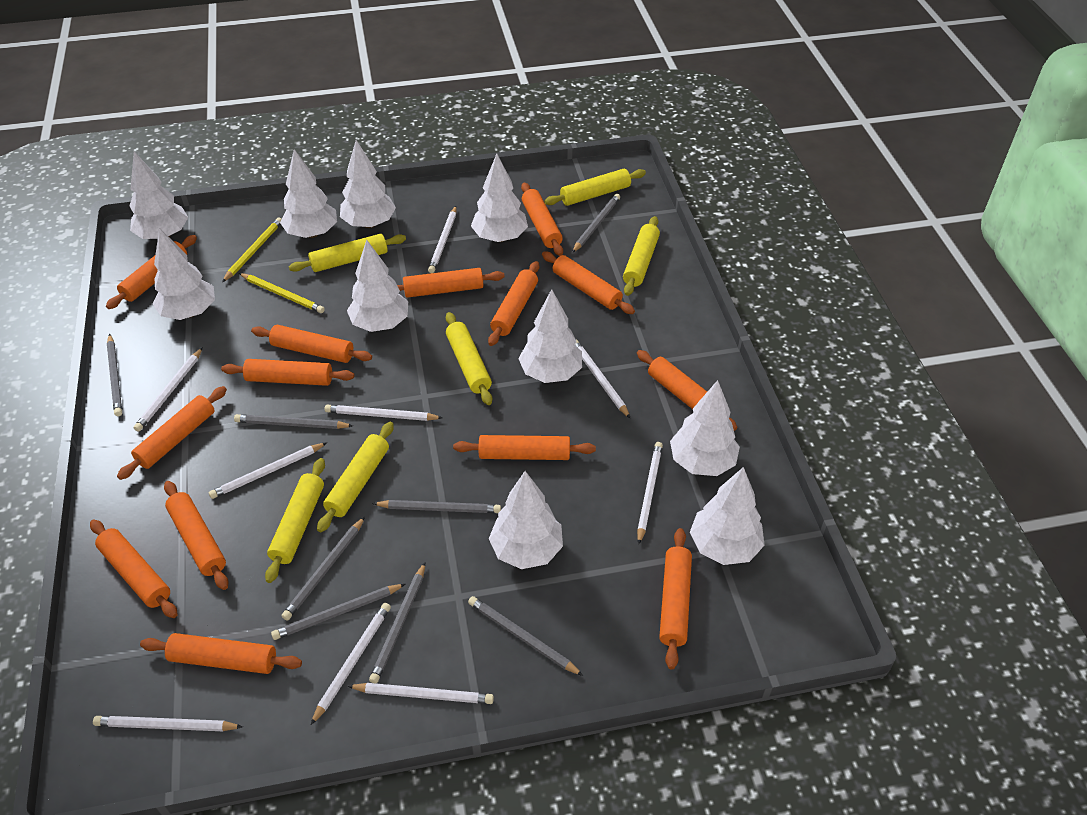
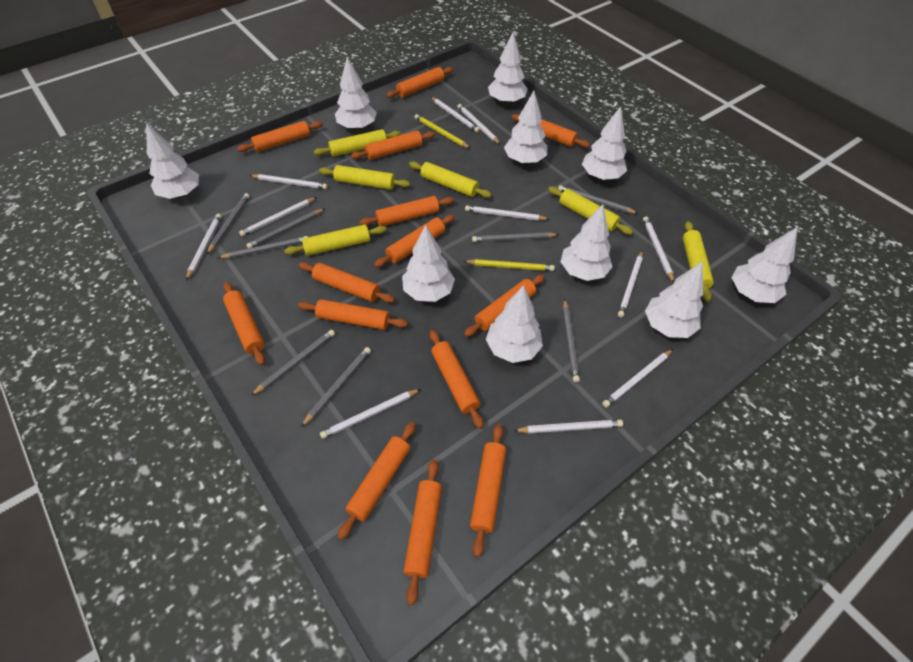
white pencil: 9 -> 11

